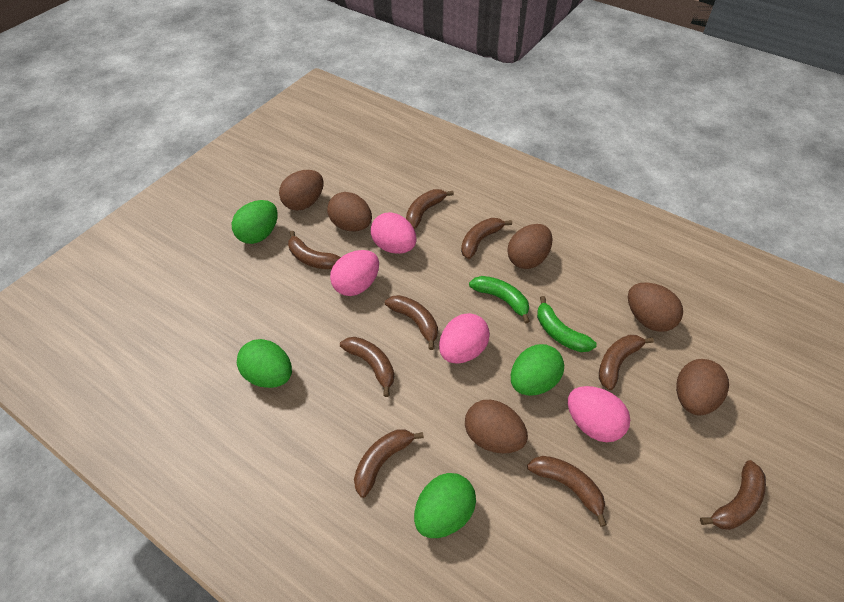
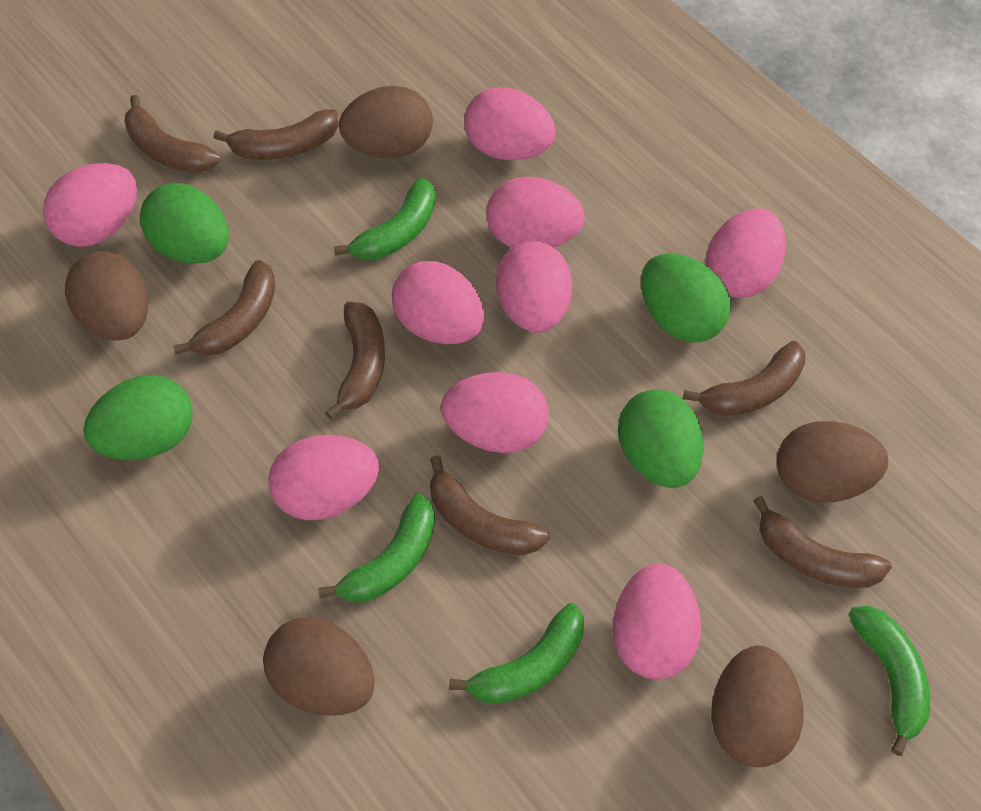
brown banana: 9 -> 7
brown egg: 6 -> 5
green banana: 2 -> 4
pink egg: 4 -> 9

